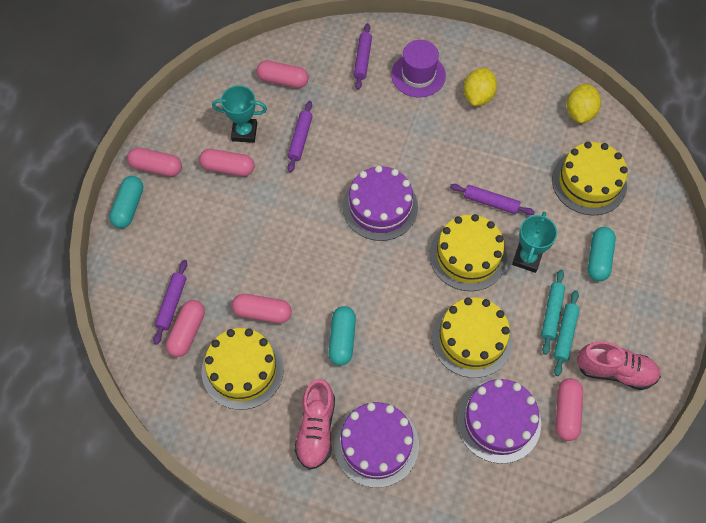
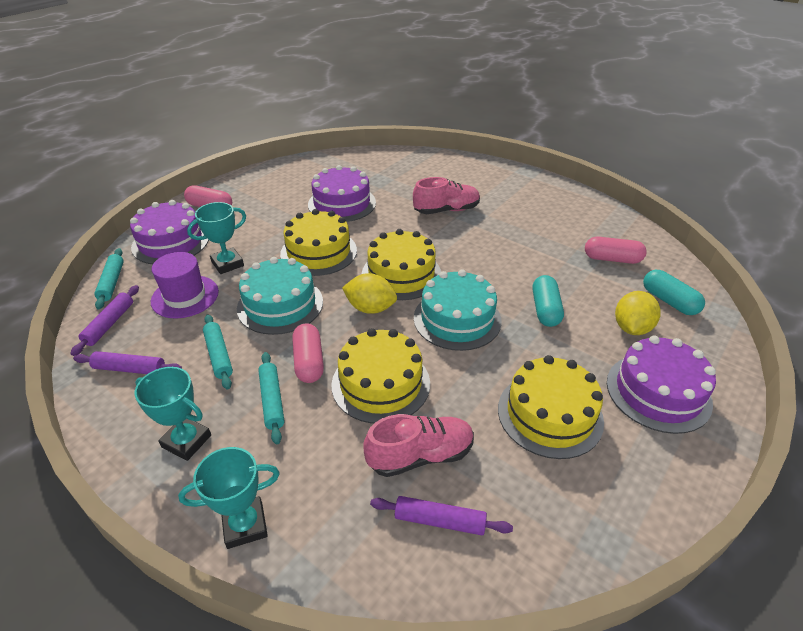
pink capsule: 6 -> 3
purple rolling pin: 4 -> 3
turquoise cake: 0 -> 2
turquoise capsule: 3 -> 2
turquoise rolling pin: 2 -> 3
turquoise trophy: 2 -> 3

